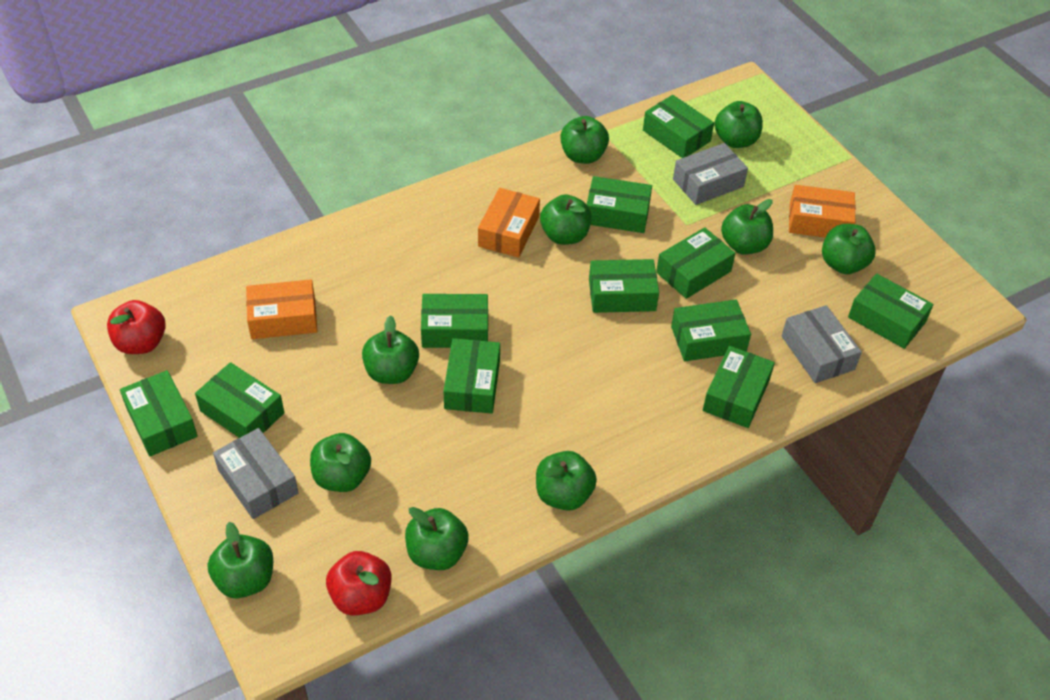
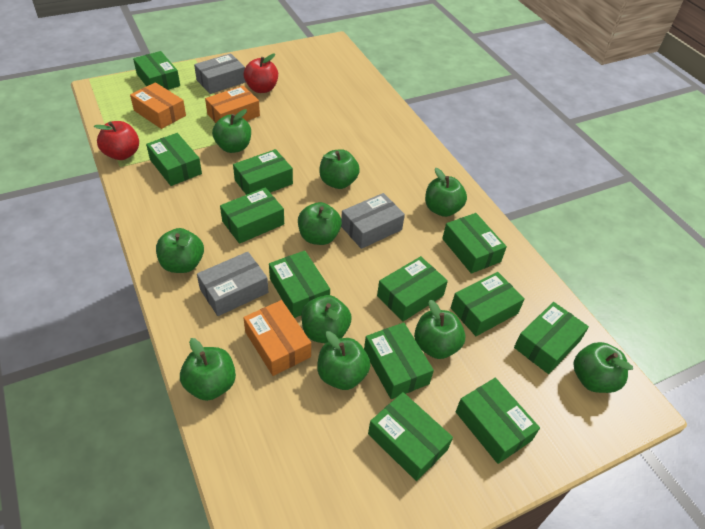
green box: 11 -> 12

